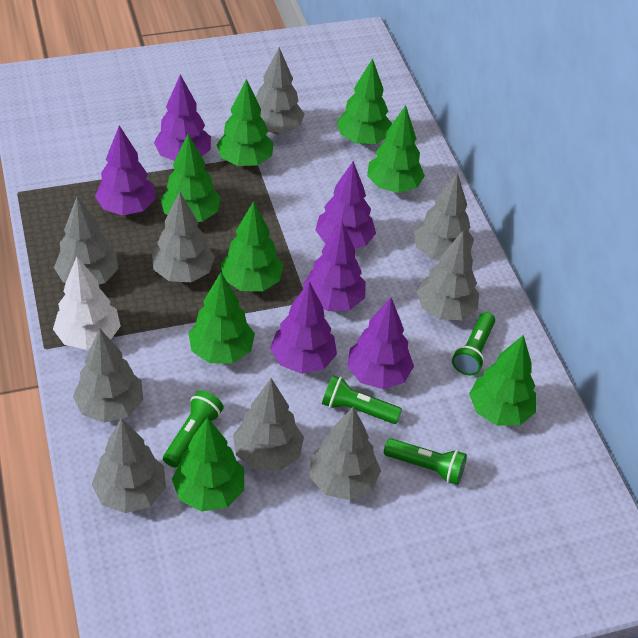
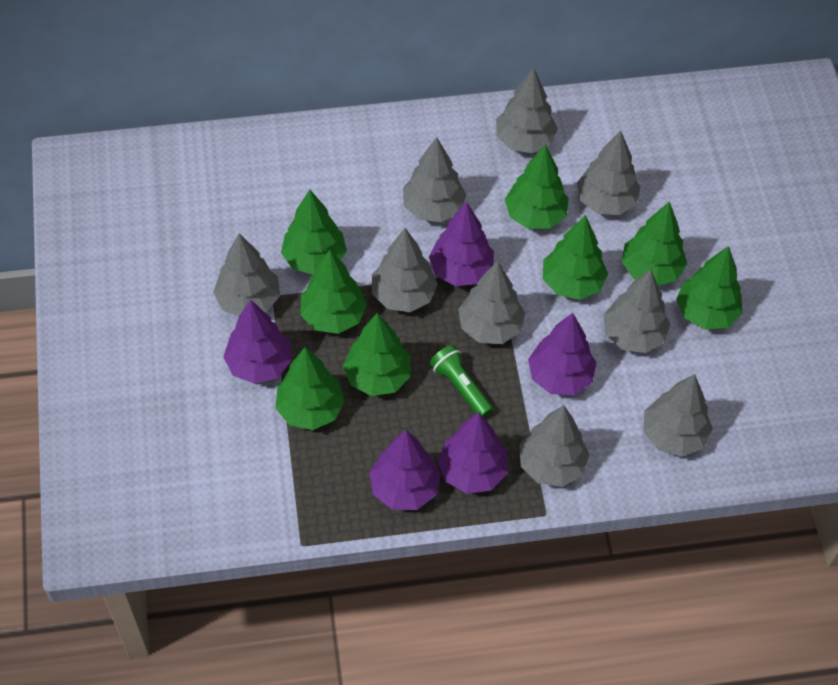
green flashlight: 4 -> 1
purple tree: 6 -> 5
white tree: 1 -> 0

